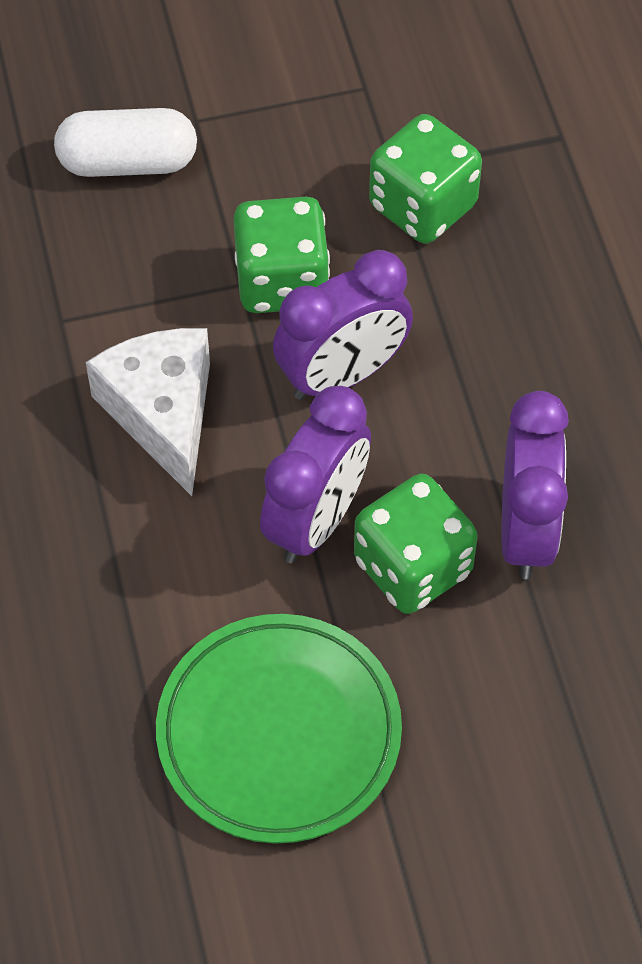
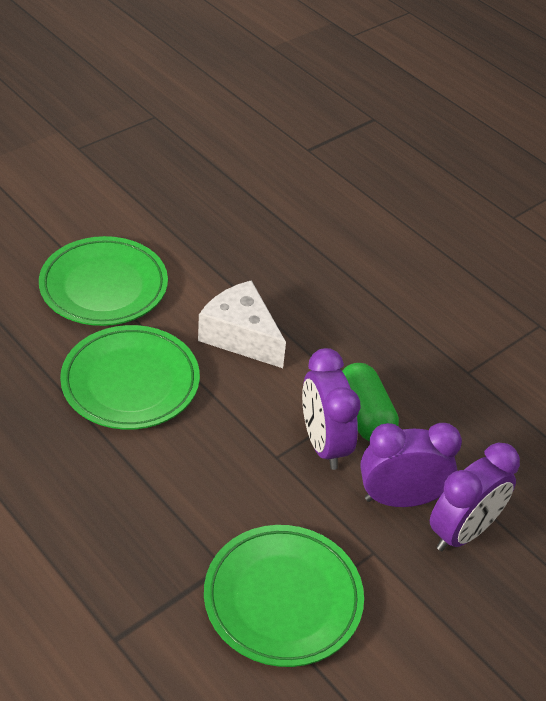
green capsule: 0 -> 1
green dice: 3 -> 0
green plate: 1 -> 3
white capsule: 1 -> 0

